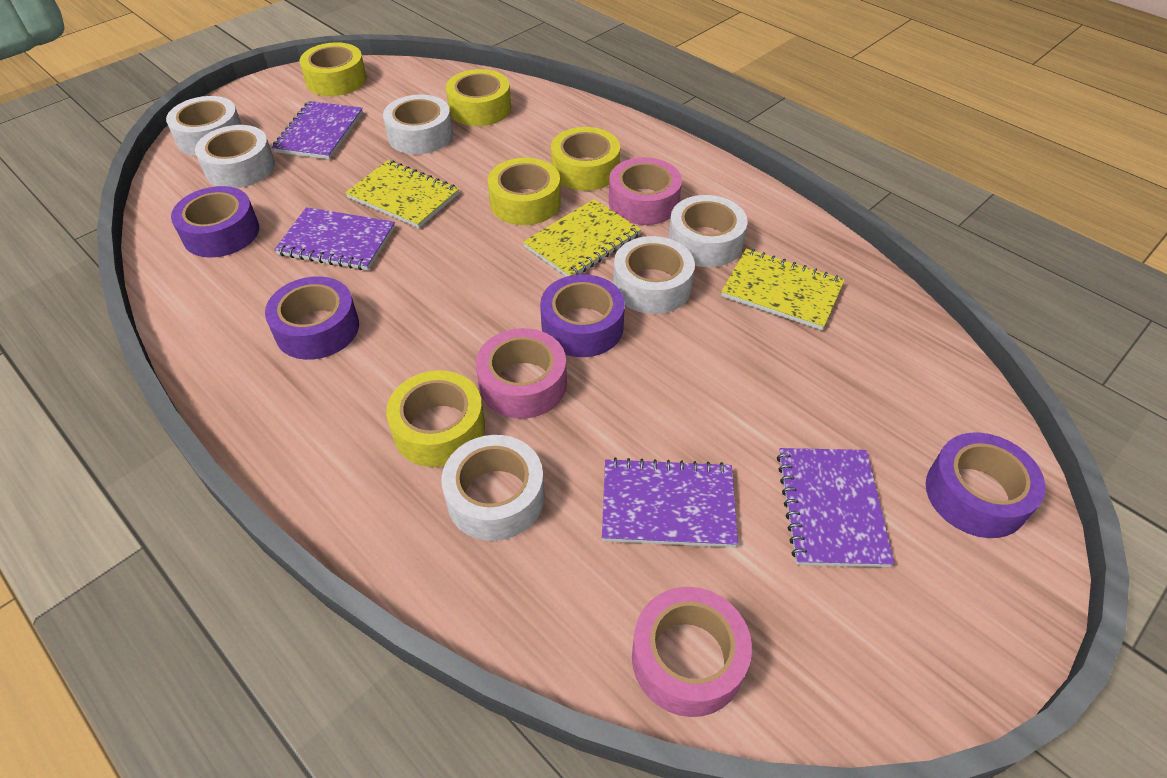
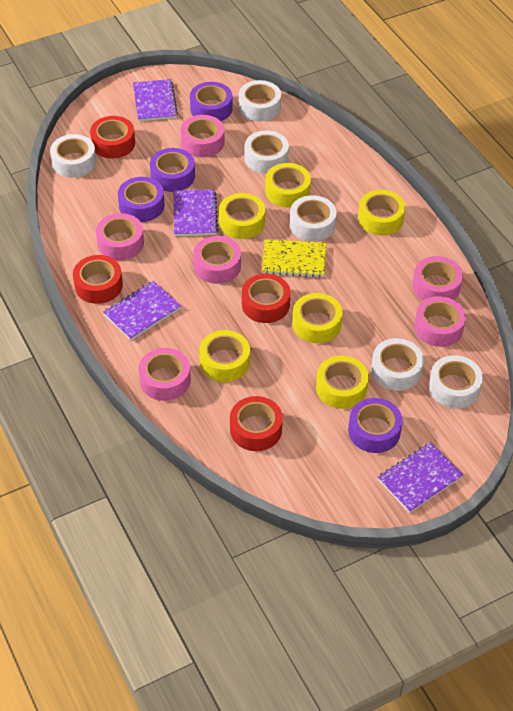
pink tape: 3 -> 6
red tape: 0 -> 4
yellow notebook: 3 -> 1
yellow tape: 5 -> 6

